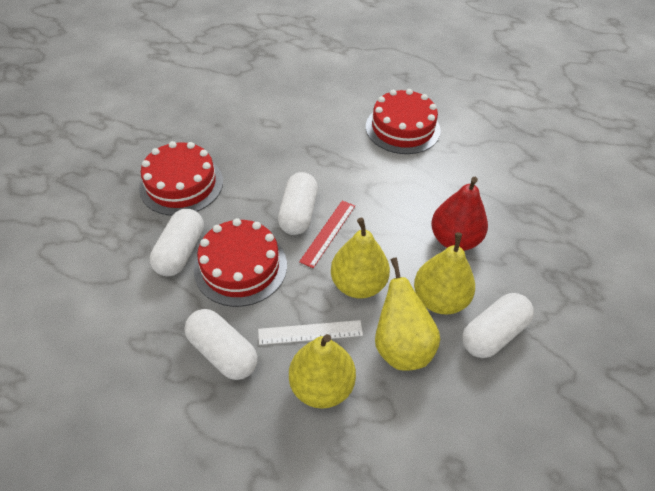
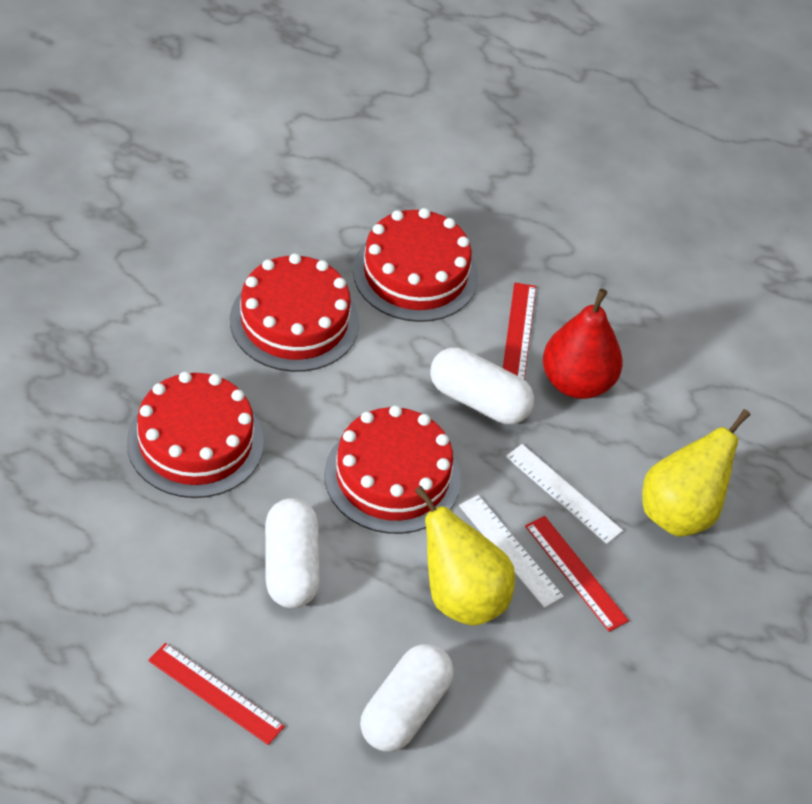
red cake: 3 -> 4
red ruler: 1 -> 3
white capsule: 4 -> 3
white ruler: 1 -> 2
yellow pear: 4 -> 2

